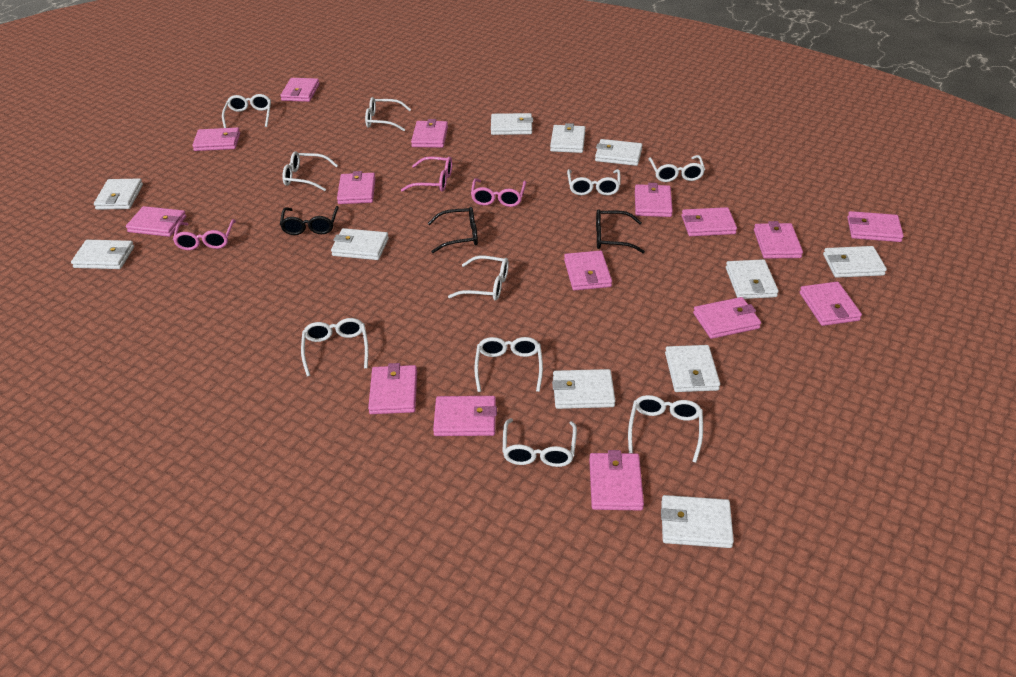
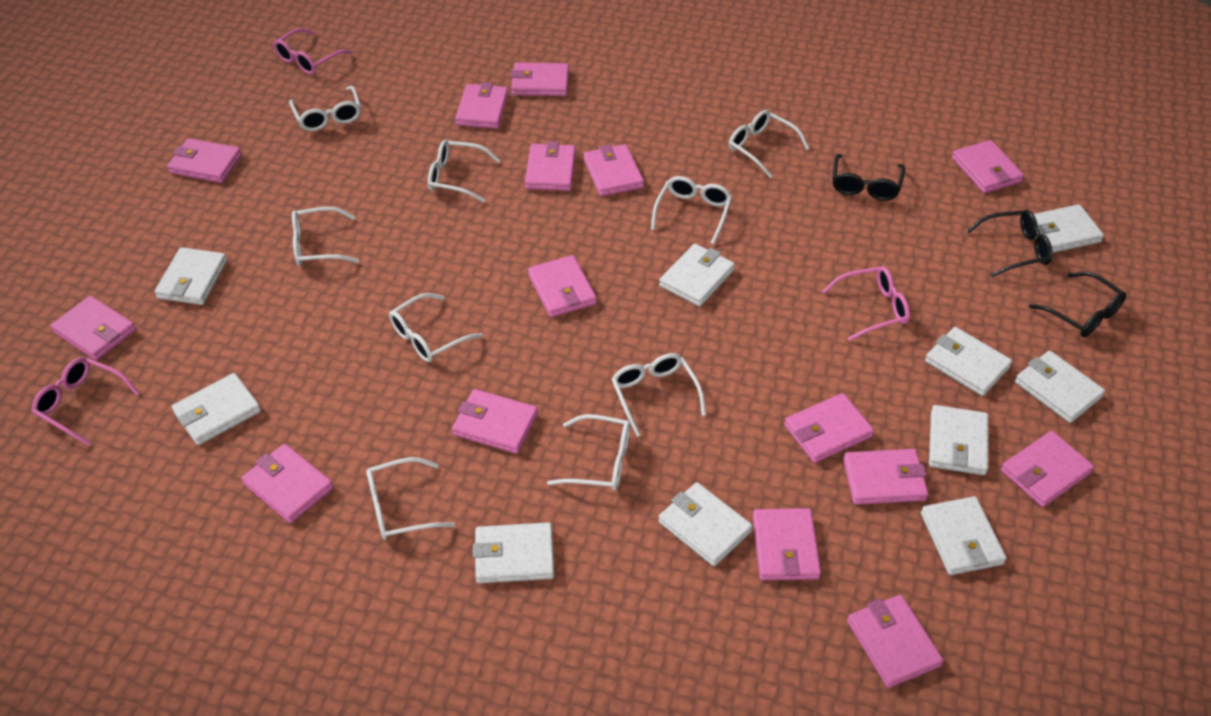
white glasses: 10 -> 9
white wallet: 11 -> 10

